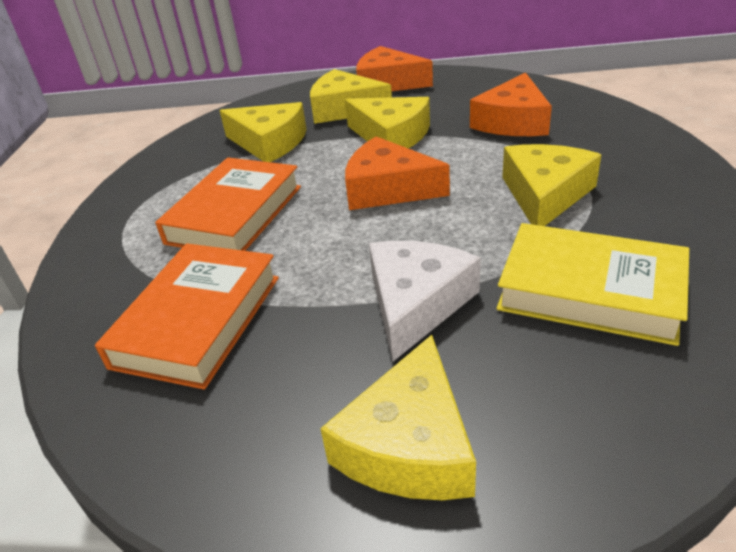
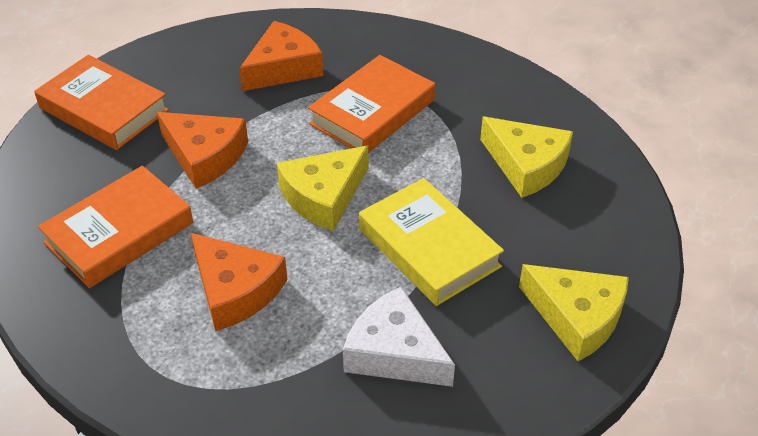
orange book: 2 -> 3
yellow cheese: 5 -> 3

